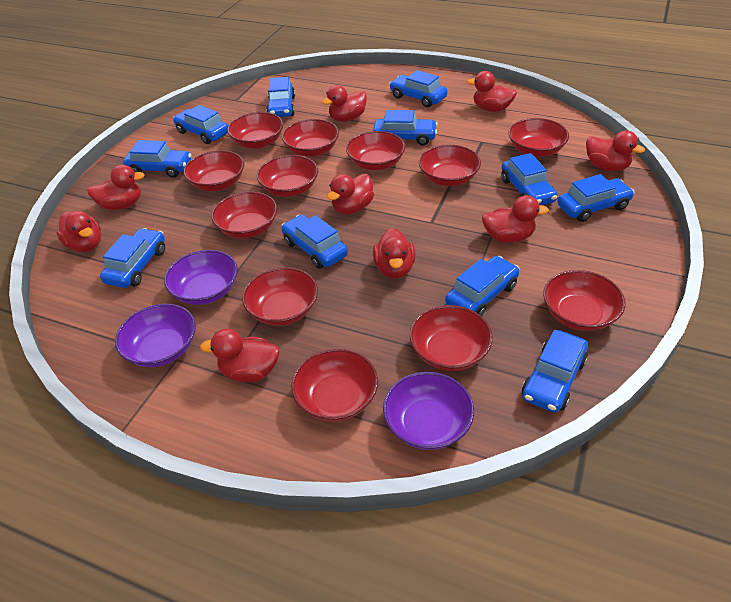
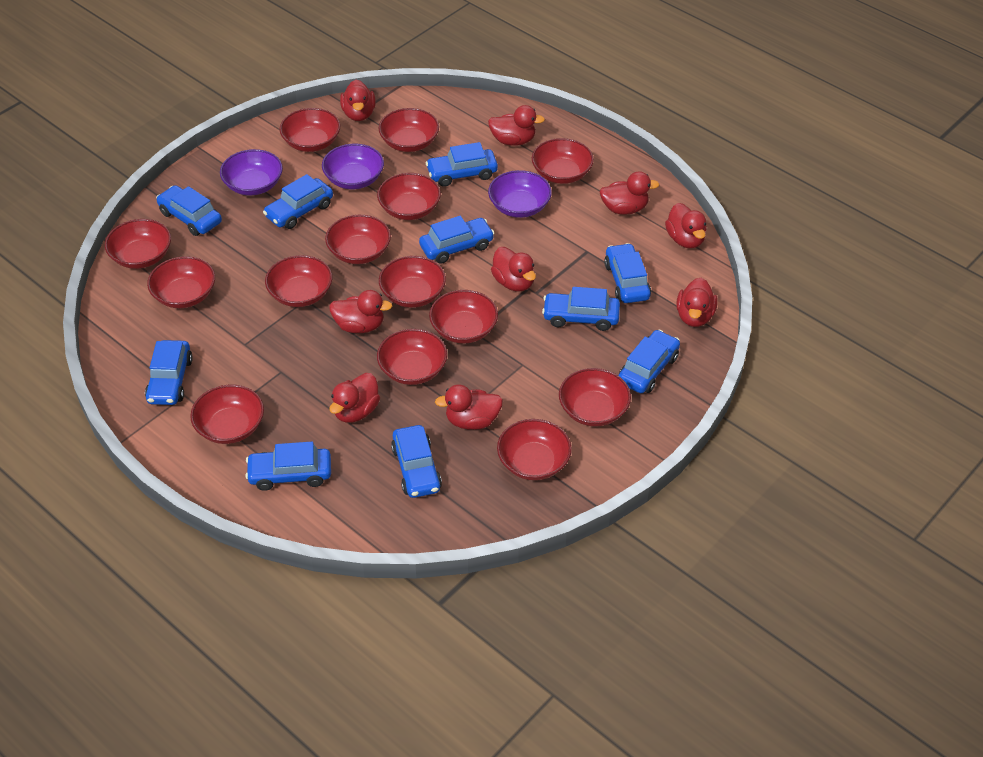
blue car: 11 -> 10
red bowl: 12 -> 14

